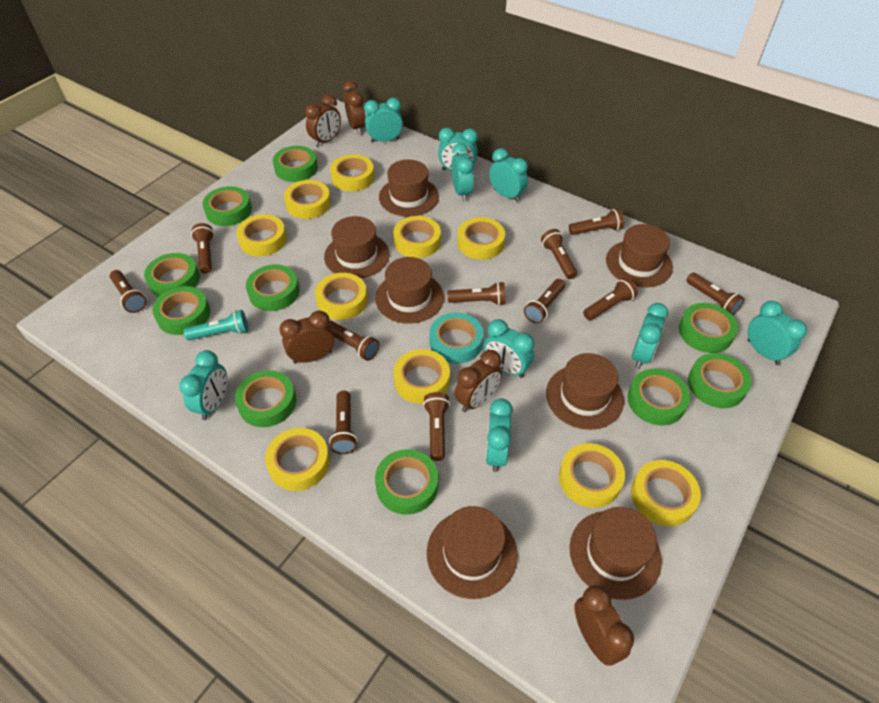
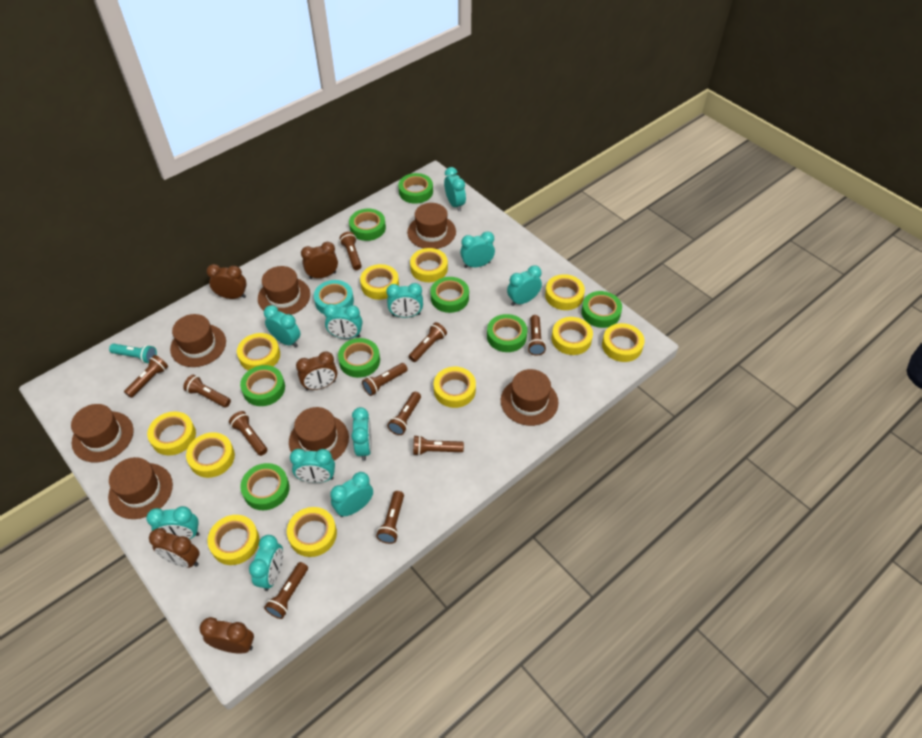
green tape: 10 -> 8
turquoise clock: 9 -> 11
yellow tape: 10 -> 11

